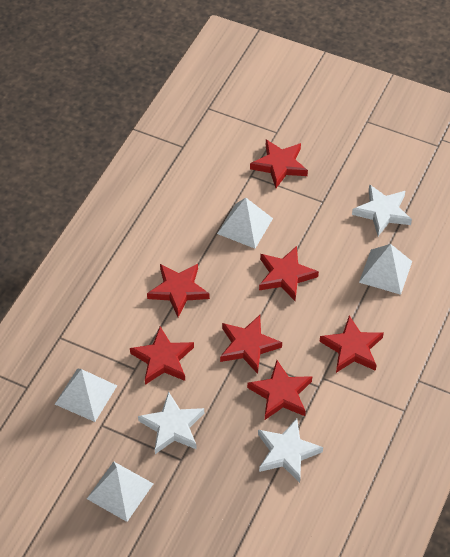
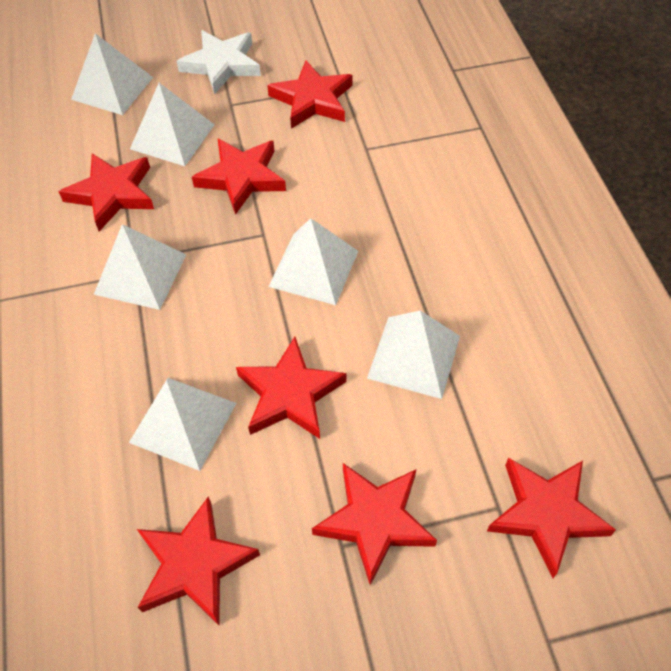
white pyramid: 4 -> 6
white star: 3 -> 1

